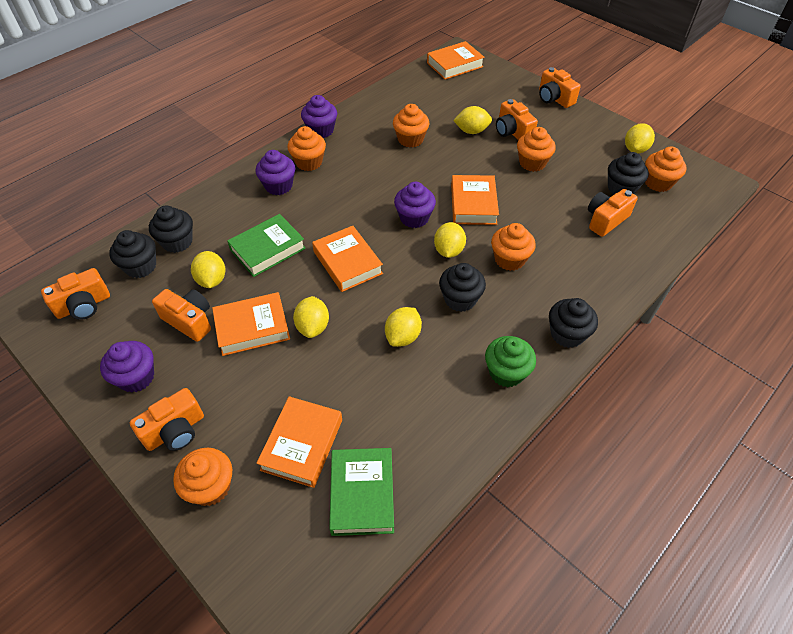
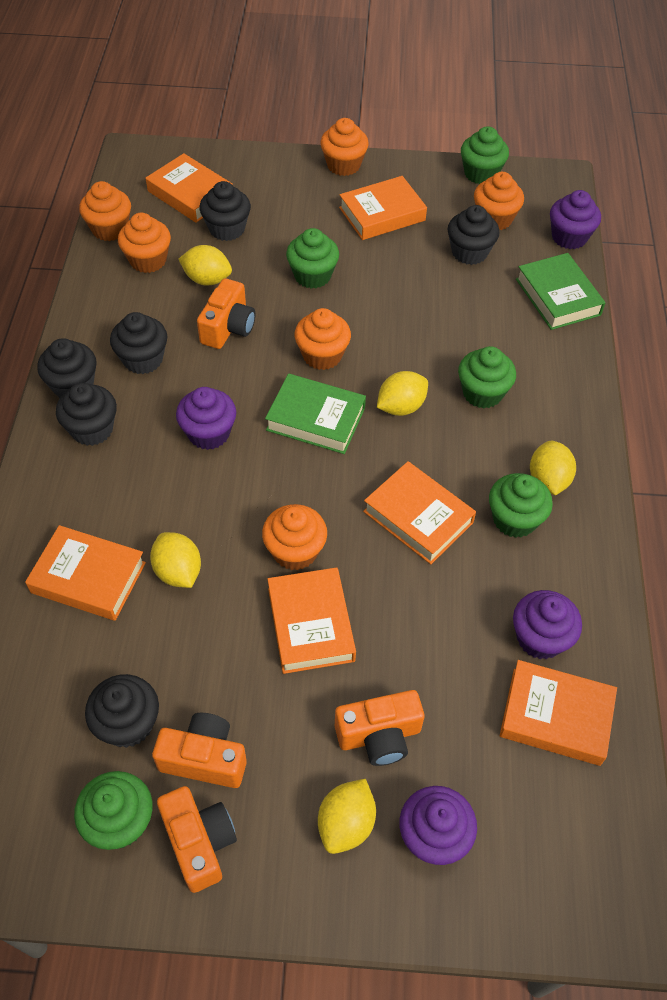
black cupcake: 5 -> 6
green cupcake: 1 -> 5
orange book: 5 -> 6
orange camera: 6 -> 4
yellow lemon: 6 -> 5

